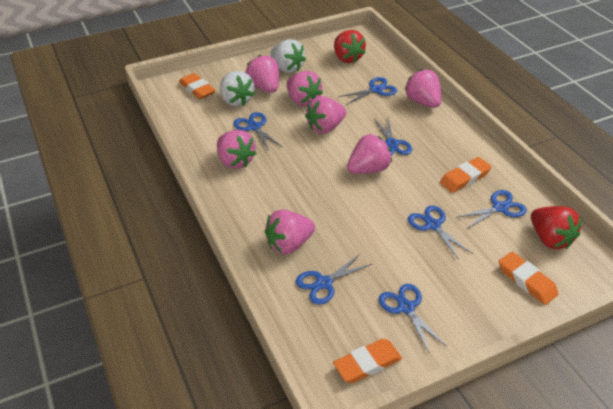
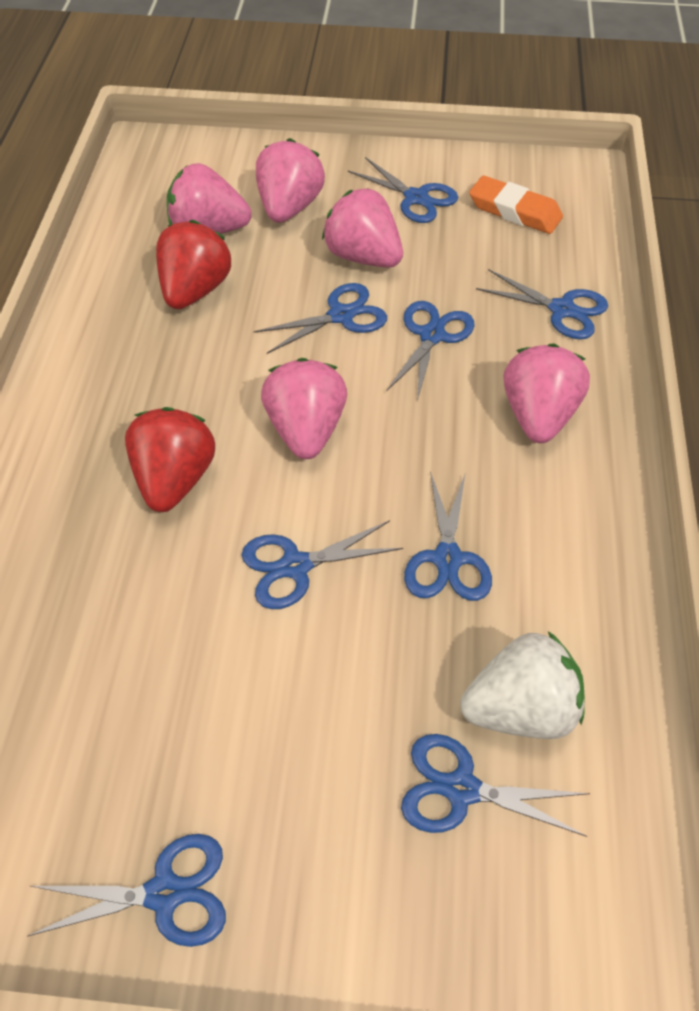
blue scissors: 7 -> 8
orange eraser: 4 -> 1
pink strawberry: 7 -> 5
white strawberry: 2 -> 1

